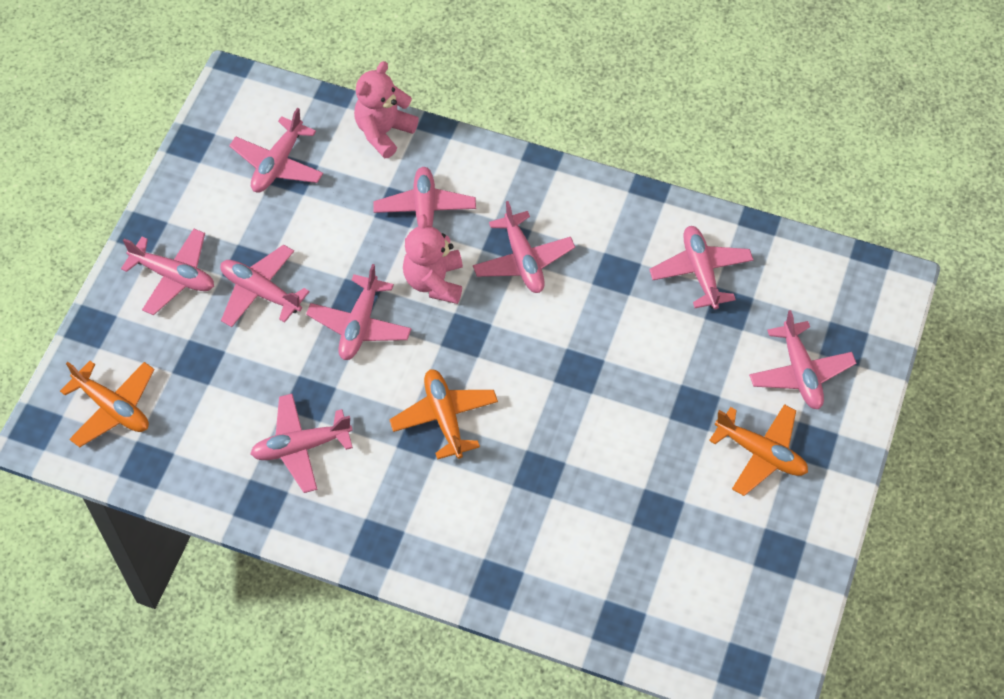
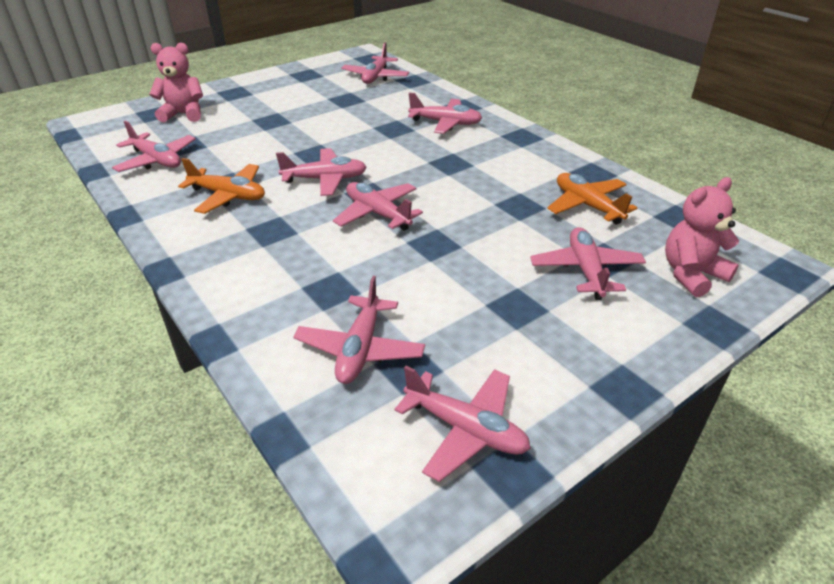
orange plane: 3 -> 2
pink plane: 9 -> 8

